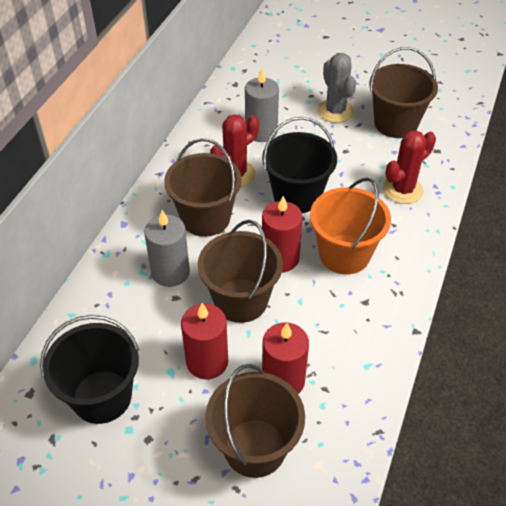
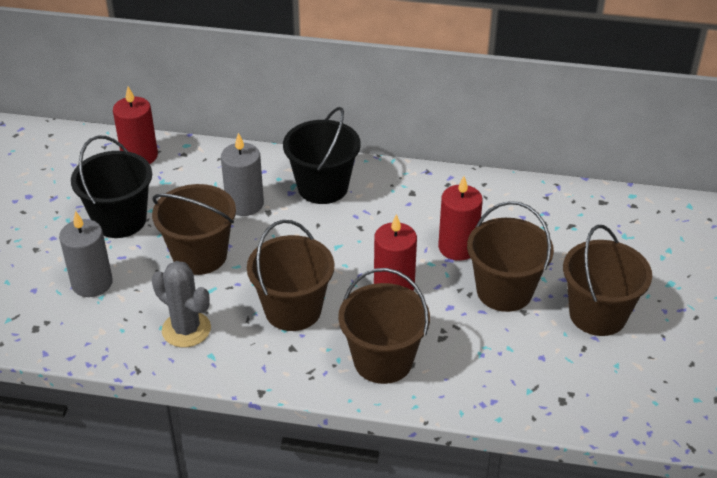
brown bucket: 4 -> 5
orange bucket: 1 -> 0
red cactus: 2 -> 0

